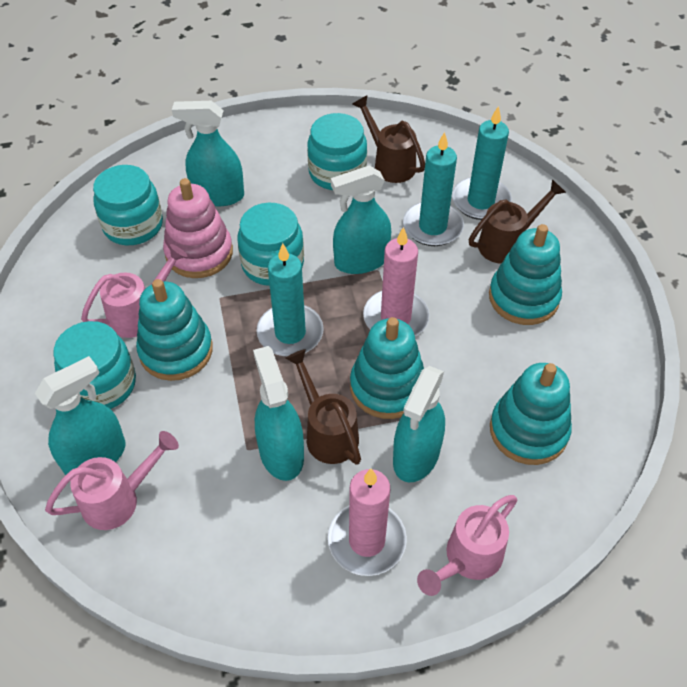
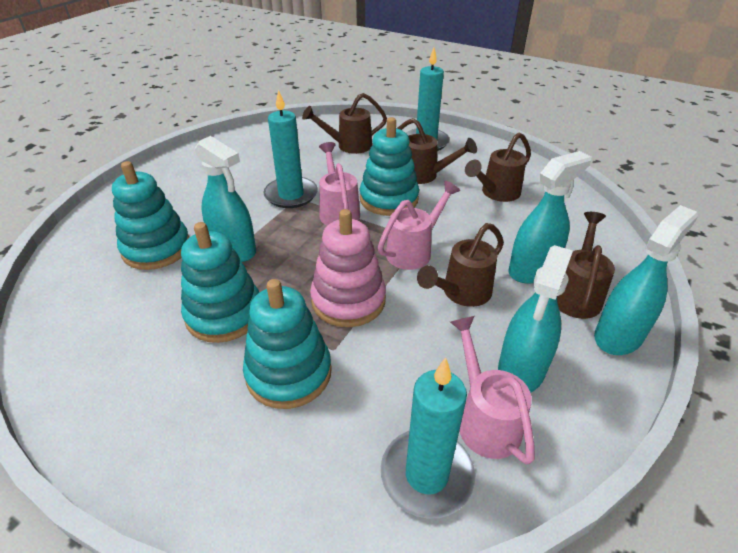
brown watering can: 3 -> 5
pink candle: 2 -> 0
turquoise jar: 4 -> 0
turquoise spray bottle: 5 -> 4

